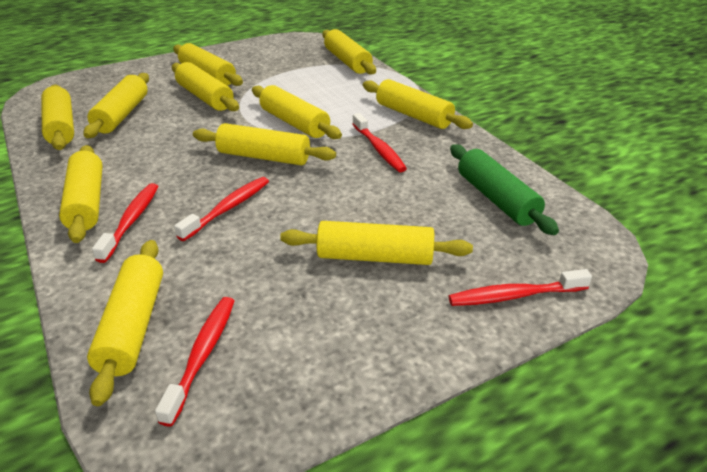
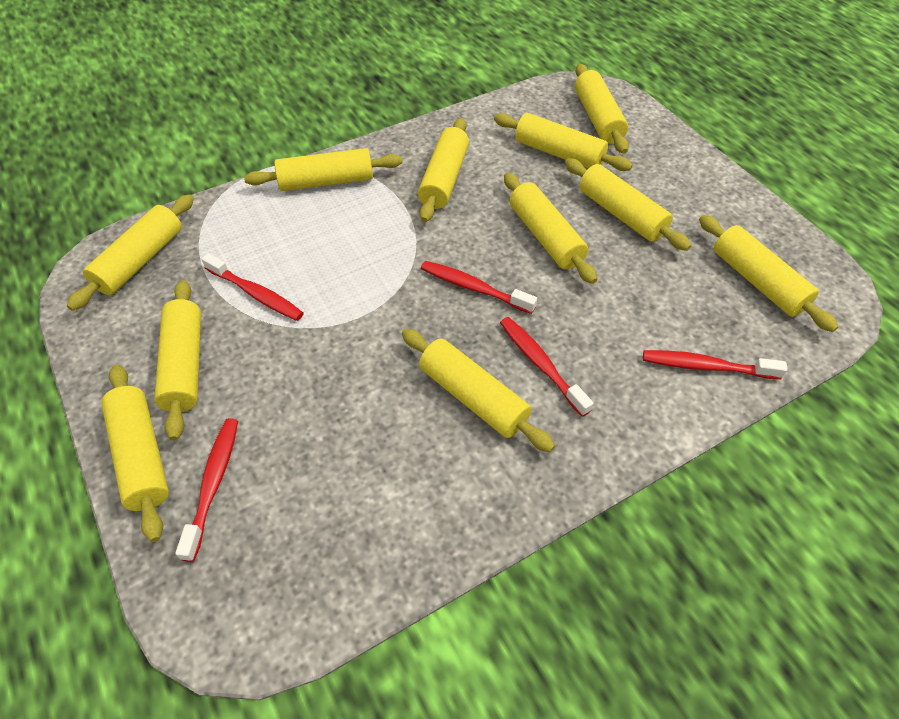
green rolling pin: 1 -> 0

